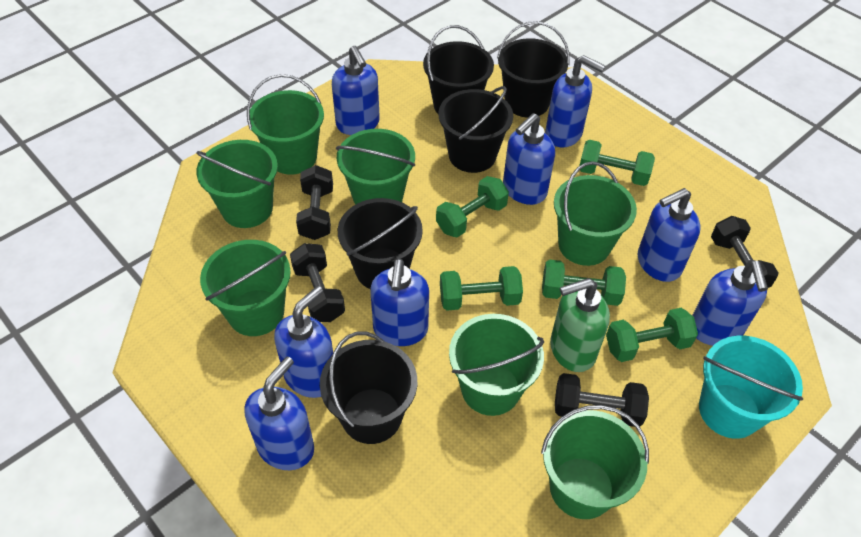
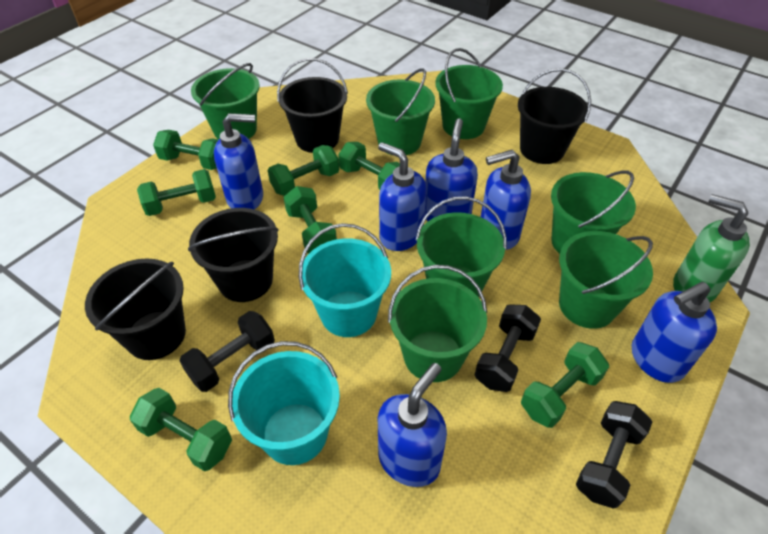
black bucket: 5 -> 4
black dumbbell: 4 -> 3
blue soap dispenser: 8 -> 6
green dumbbell: 5 -> 7
turquoise bucket: 1 -> 2

